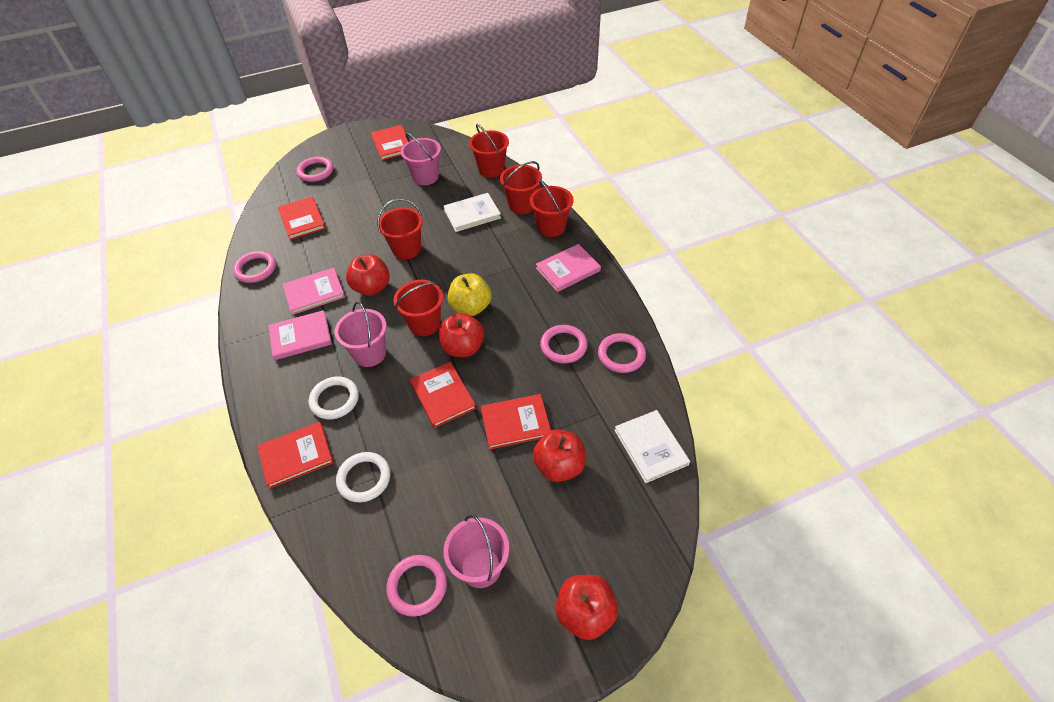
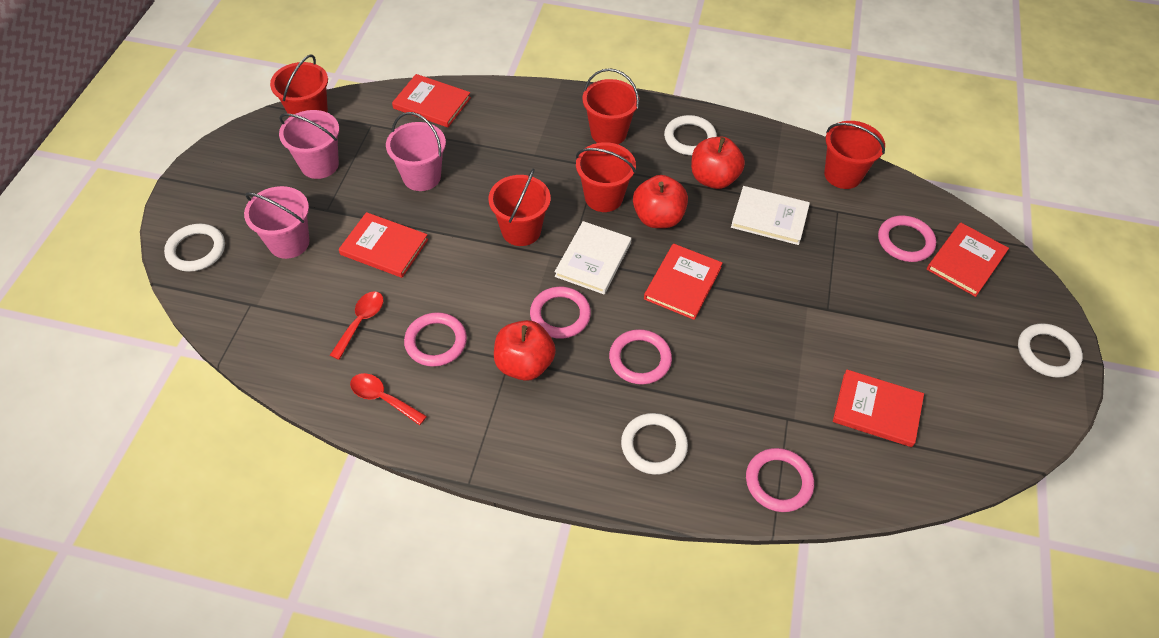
pink book: 3 -> 0
red apple: 4 -> 3
red spoon: 0 -> 2
white ring: 2 -> 4
yellow apple: 1 -> 0

